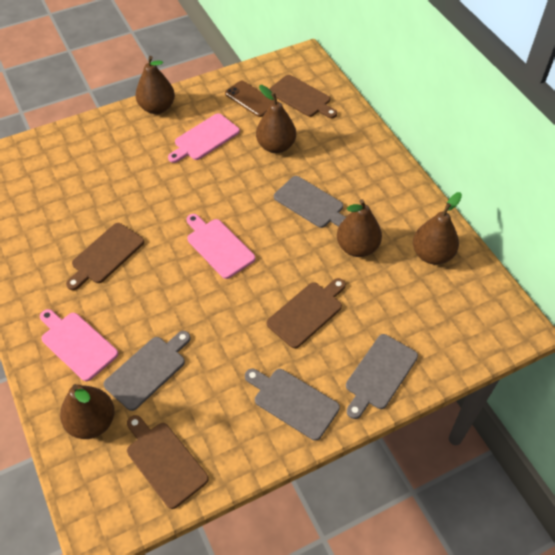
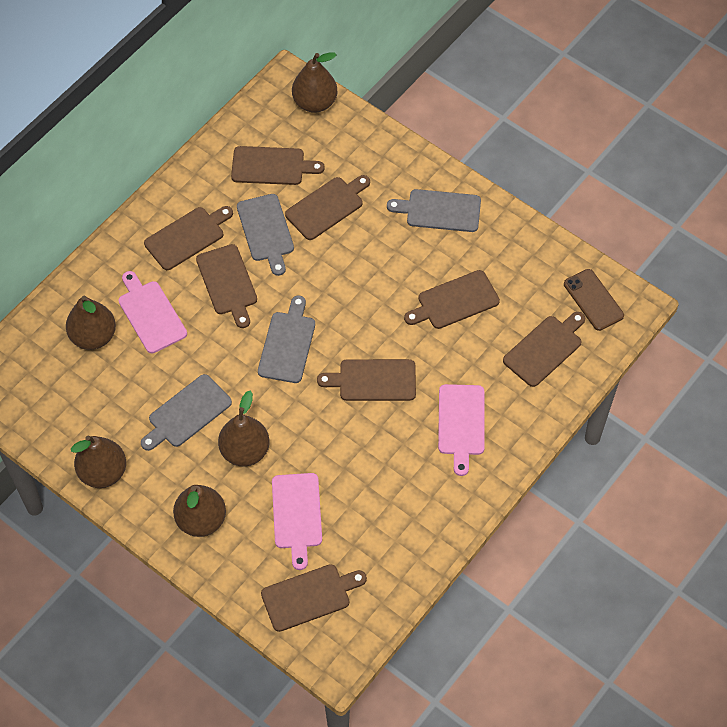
brown cutting board: 4 -> 8

